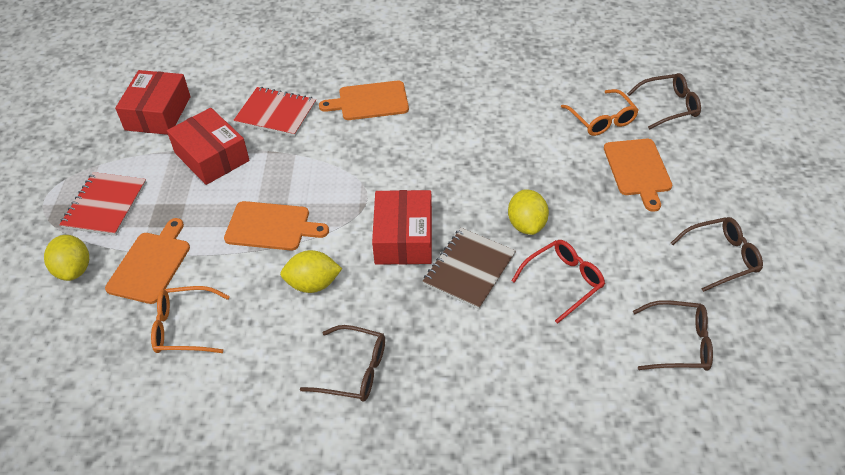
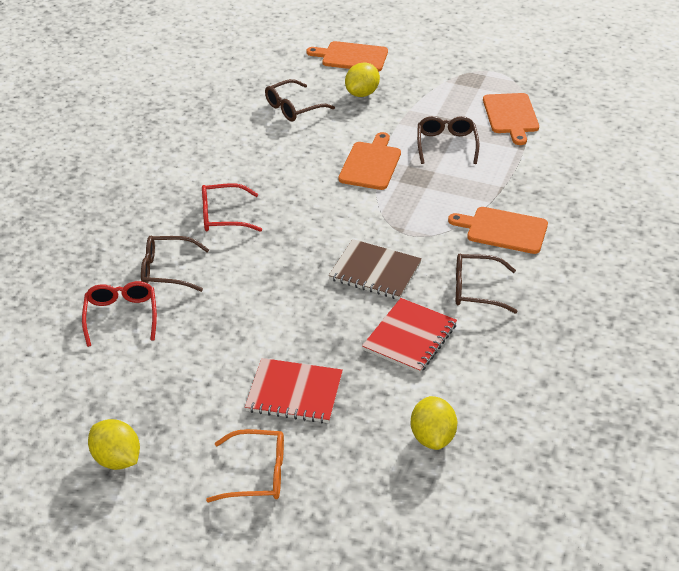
orange glasses: 2 -> 1
red box: 3 -> 0
red glasses: 1 -> 2

